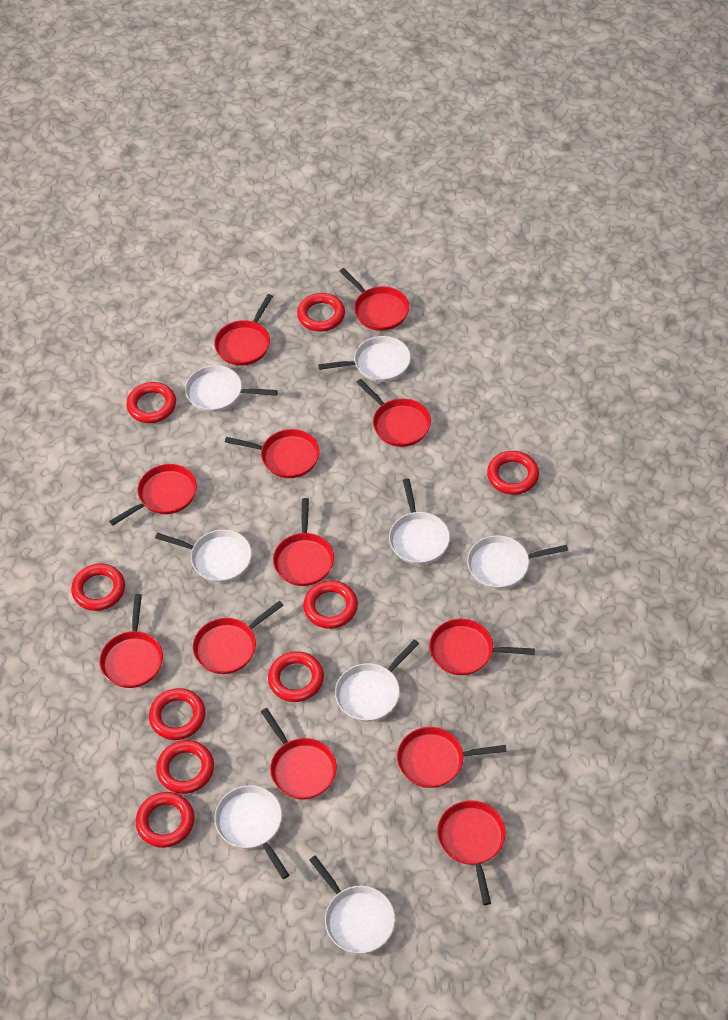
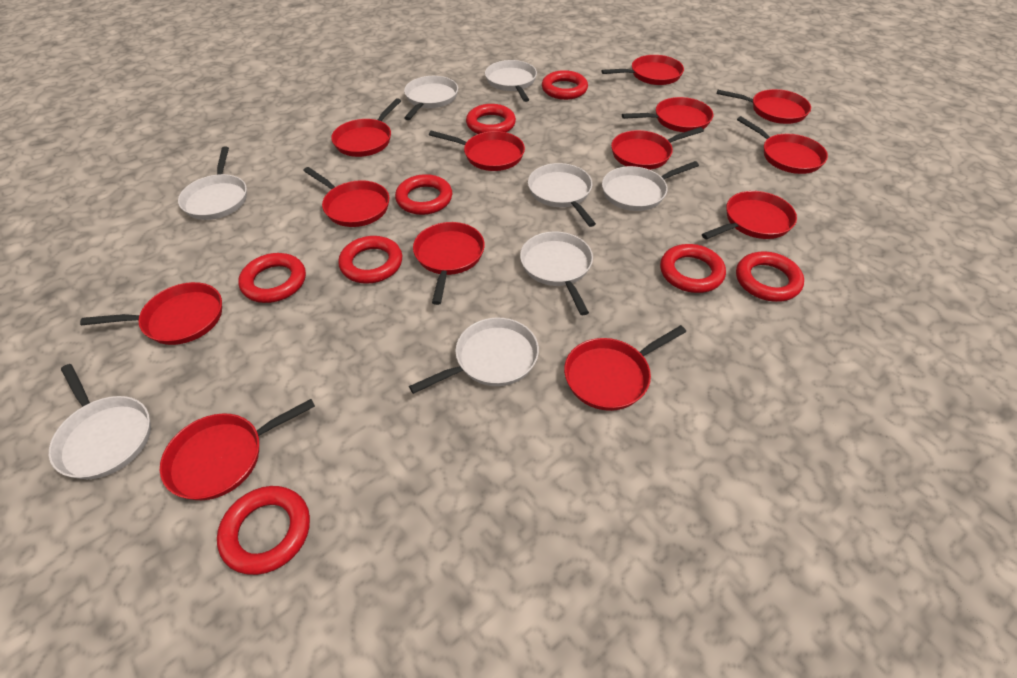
red pan: 12 -> 13
red ring: 9 -> 8

